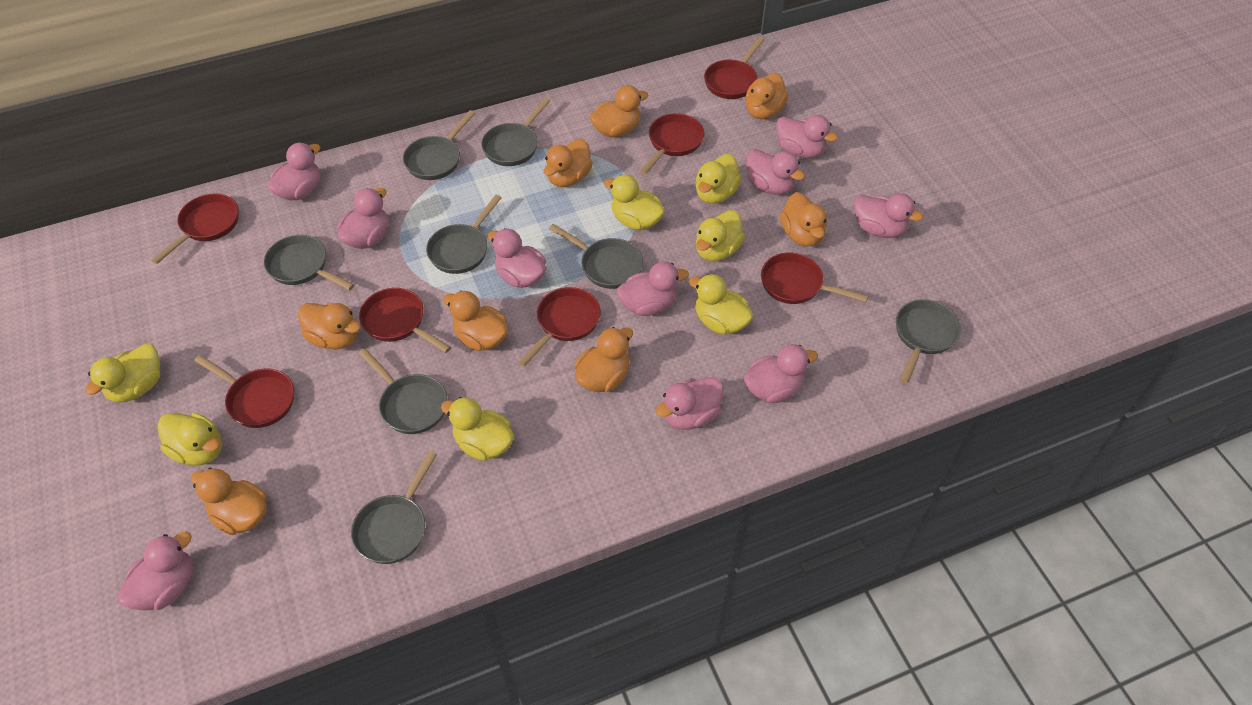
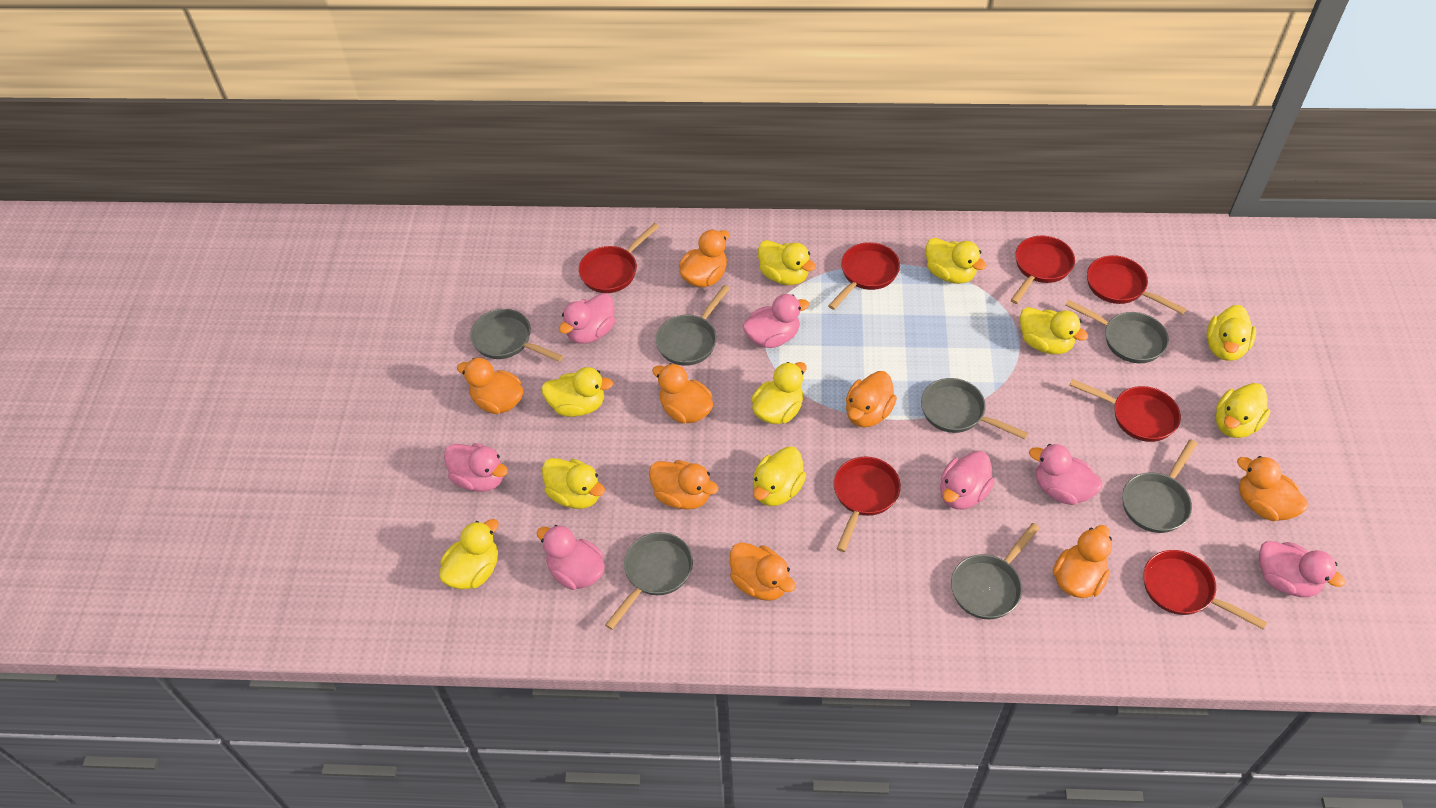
grey pan: 8 -> 7
pink duck: 10 -> 7
yellow duck: 7 -> 10

